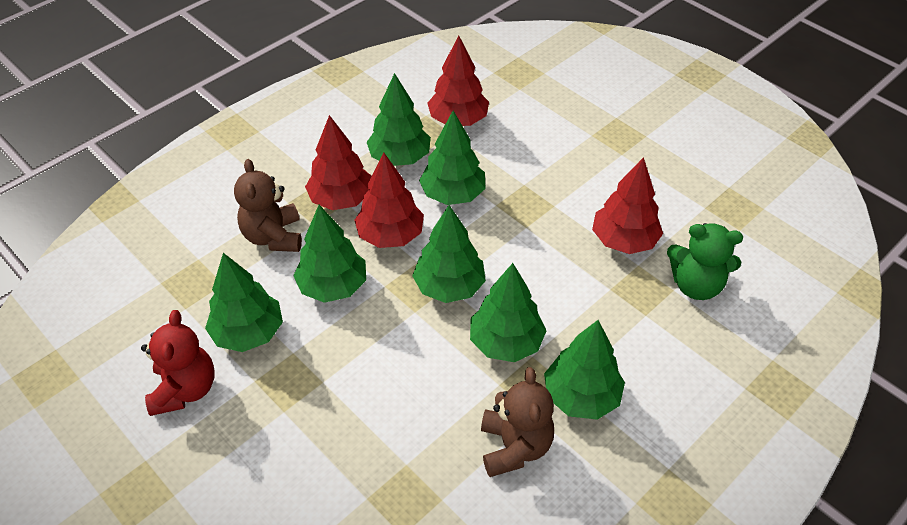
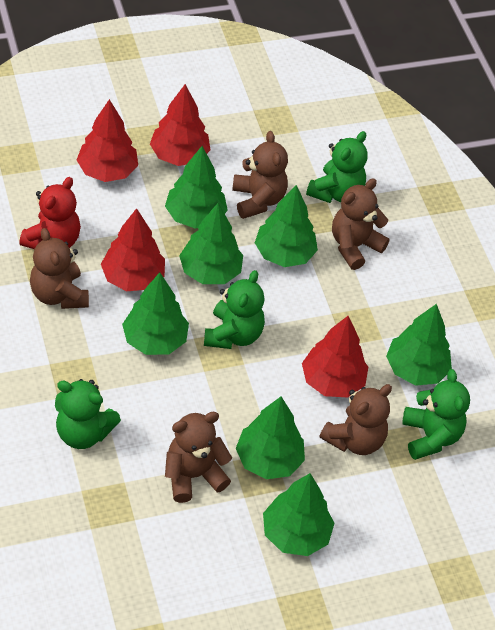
brown teddy bear: 2 -> 5
green teddy bear: 1 -> 4

